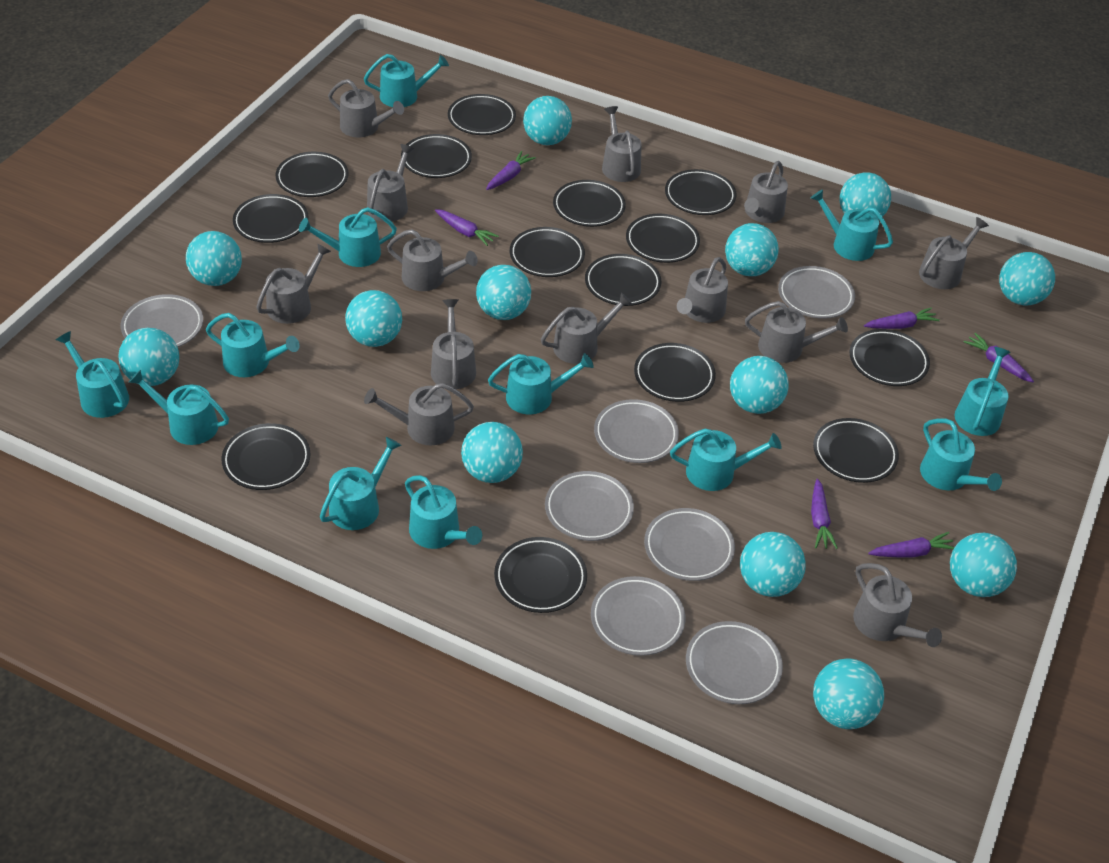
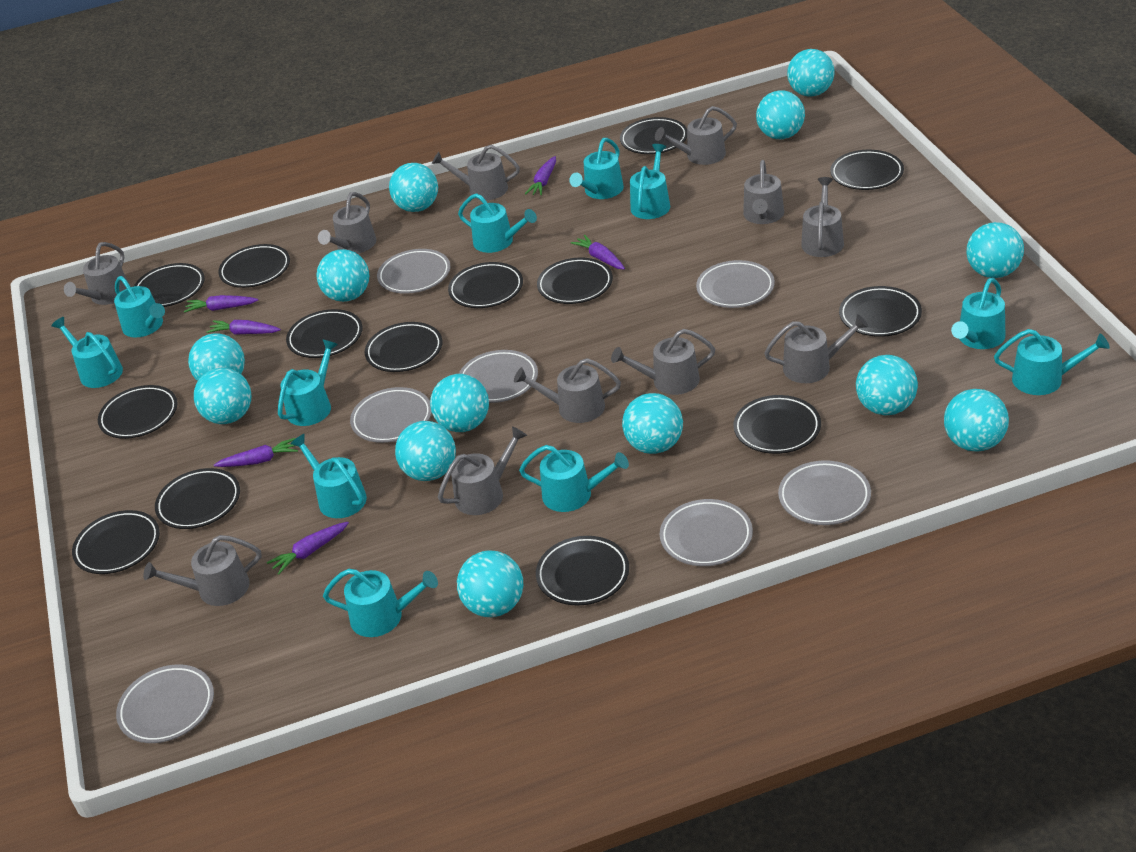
grey watering can: 13 -> 11
turquoise watering can: 12 -> 11

